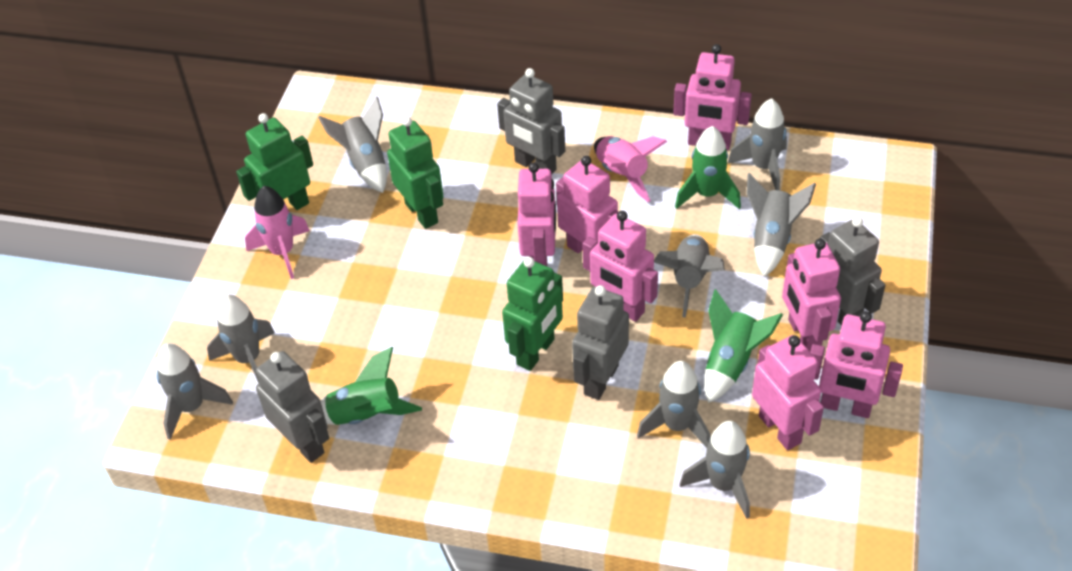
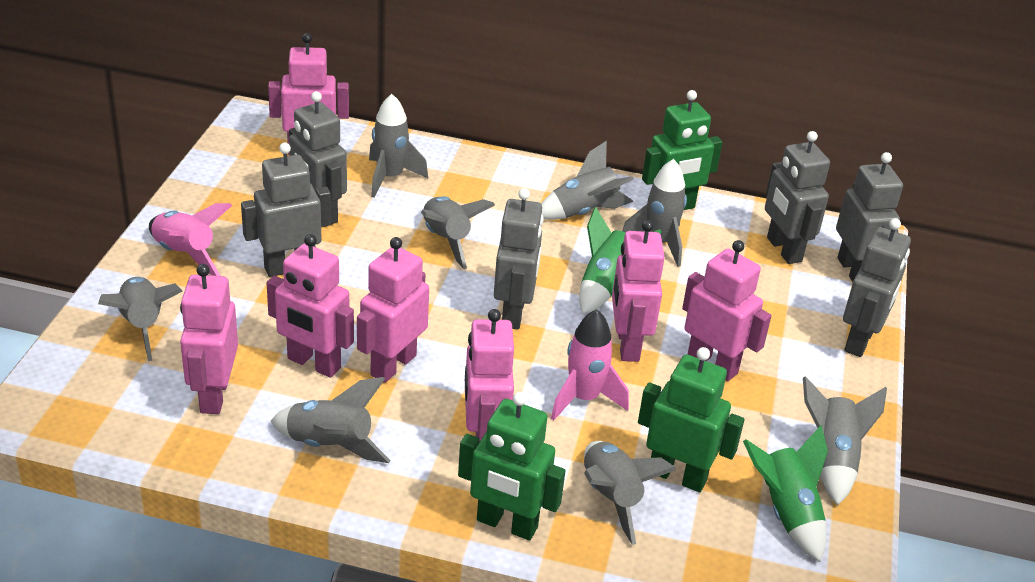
green rocket: 3 -> 2
grey robot: 4 -> 6

